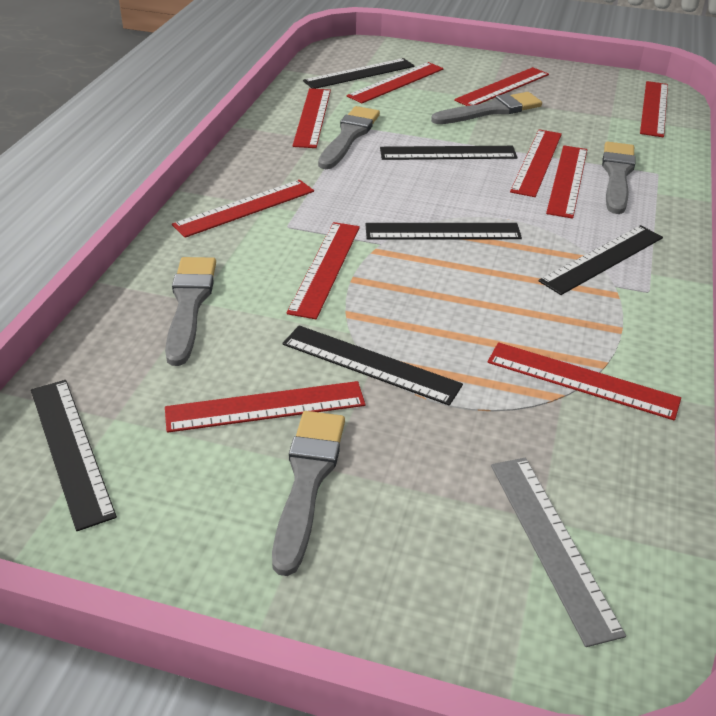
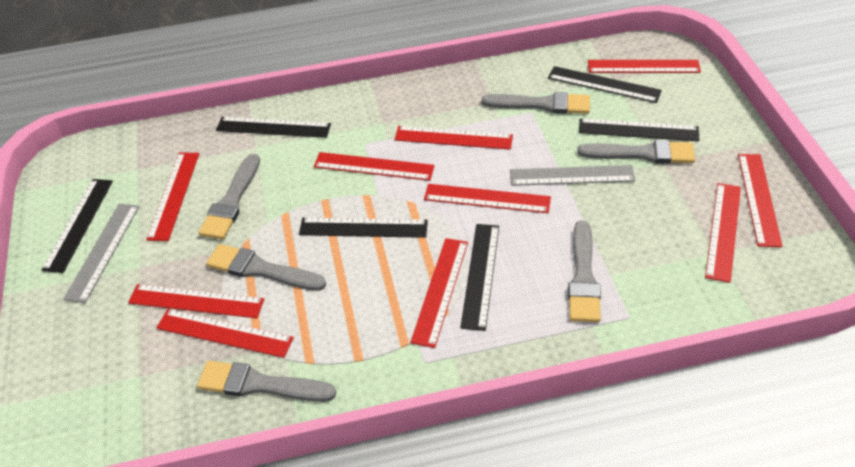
grey brush: 5 -> 6
grey ruler: 1 -> 2

